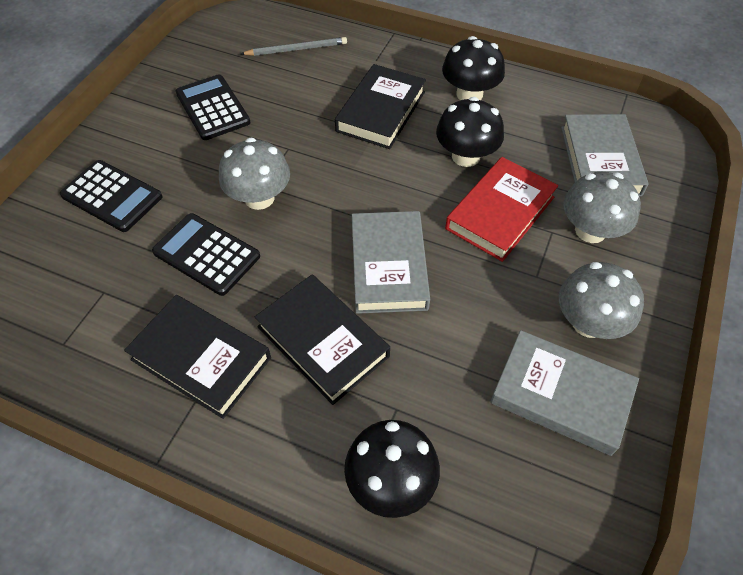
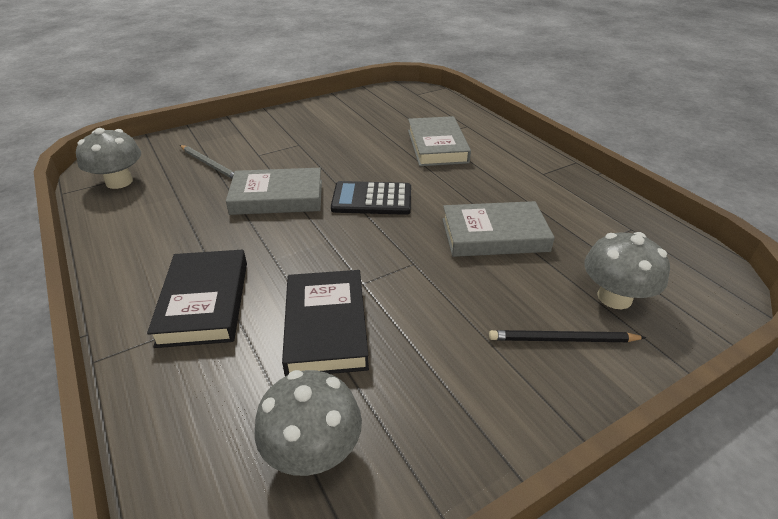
black book: 3 -> 2
black calculator: 3 -> 1
black mushroom: 3 -> 0
black pencil: 0 -> 1
red book: 1 -> 0

